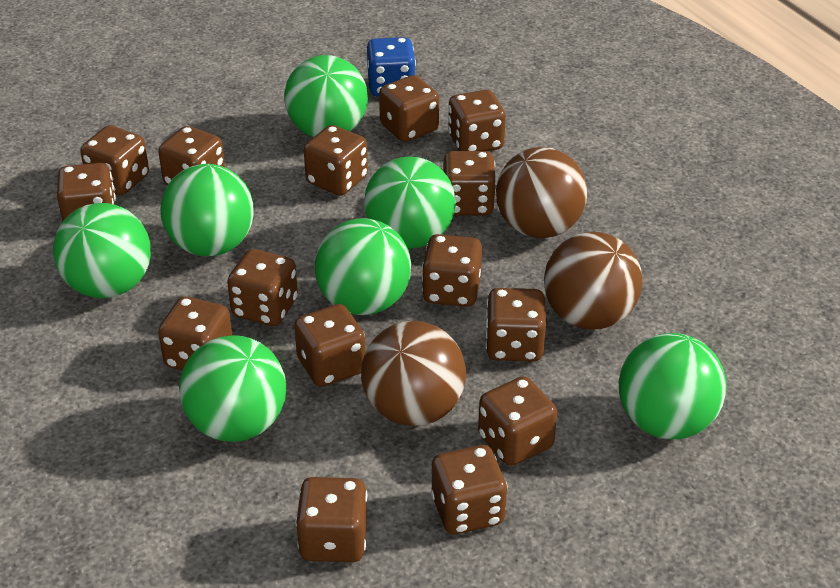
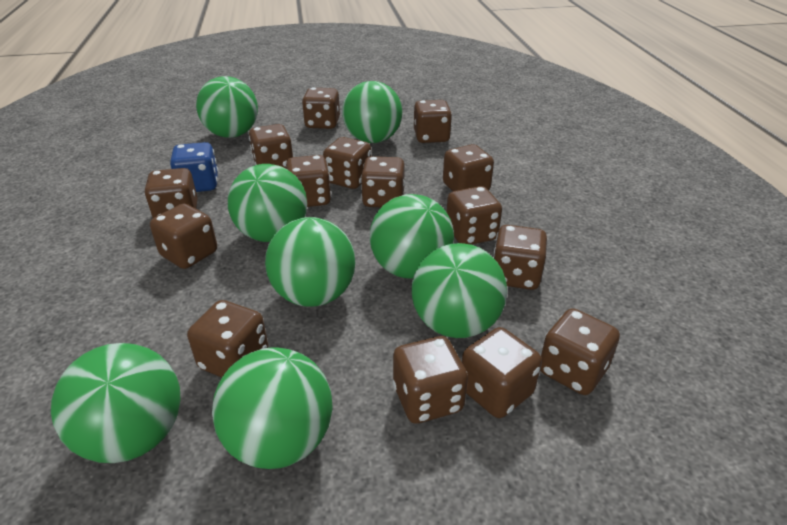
brown ball: 3 -> 0
green ball: 7 -> 8

